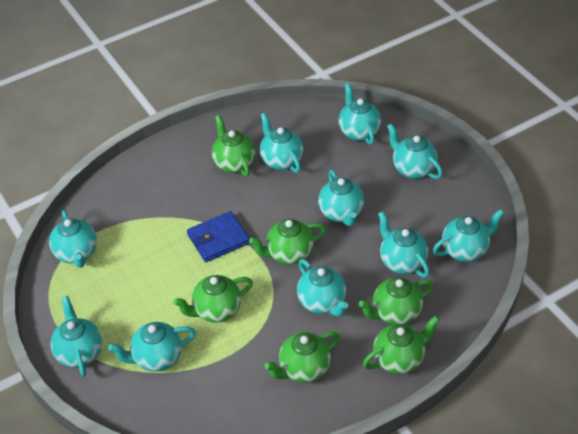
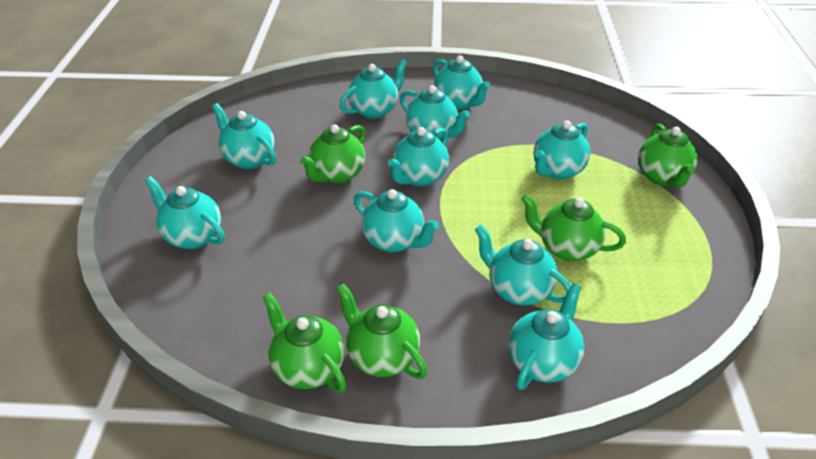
blue wallet: 1 -> 0
green teapot: 6 -> 5

